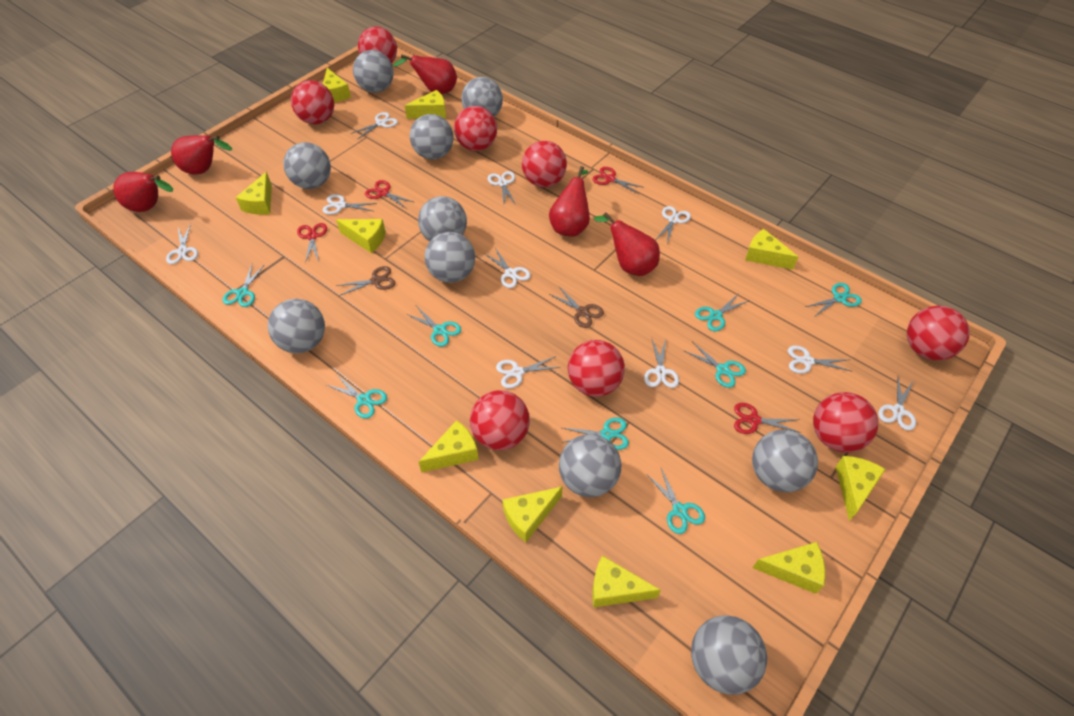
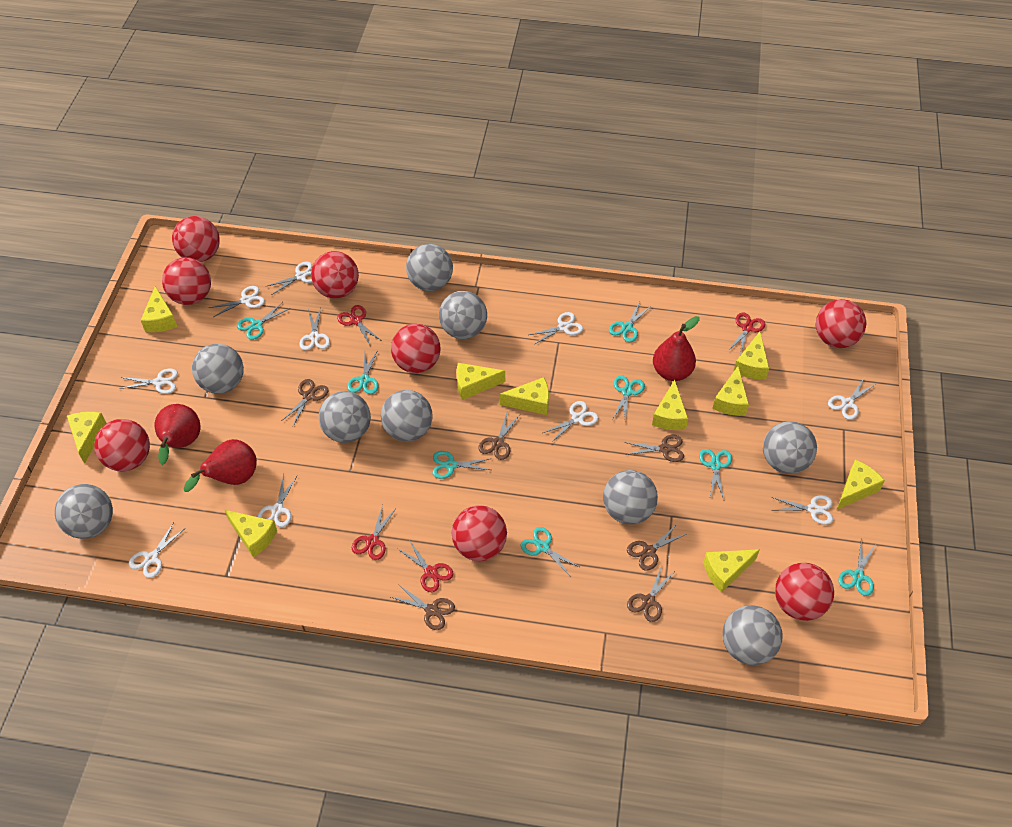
brown scissors: 2 -> 6
grey ball: 10 -> 9
red pear: 5 -> 3

